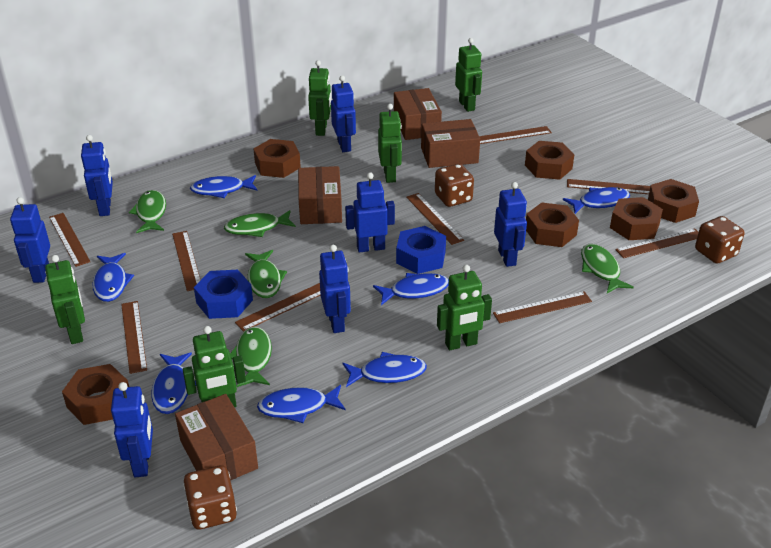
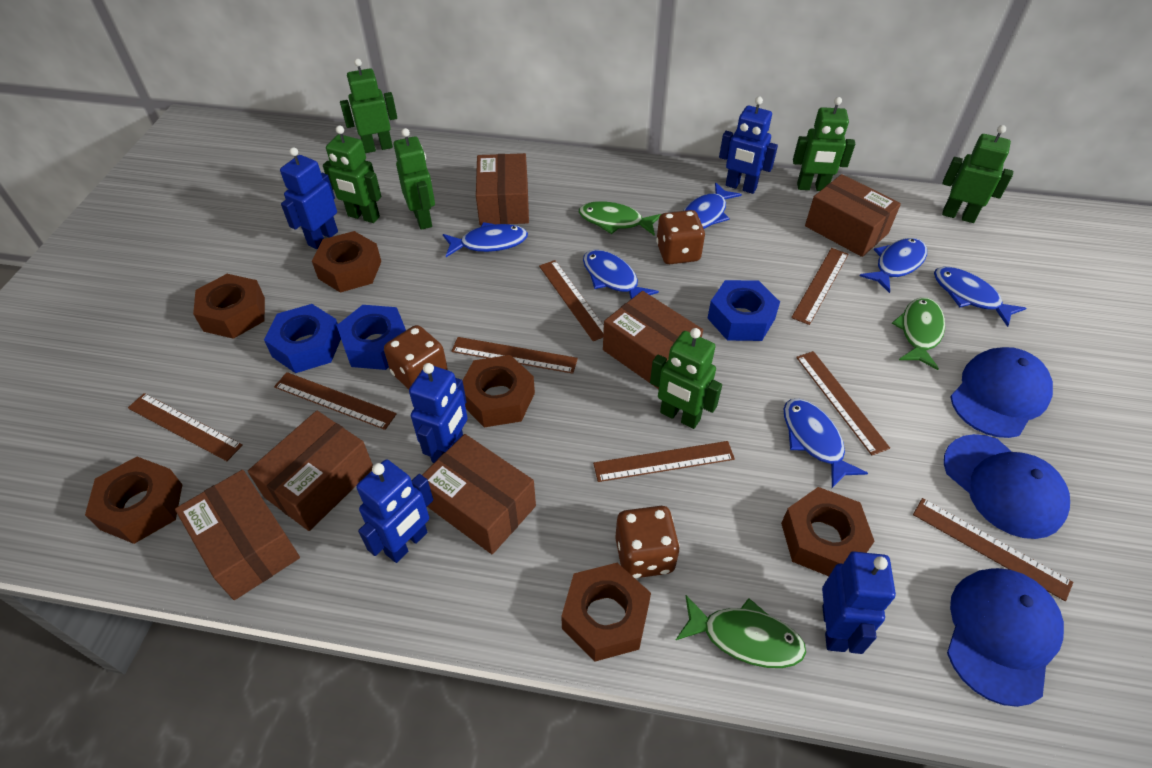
blue cap: 0 -> 3
blue fish: 7 -> 6
blue nut: 2 -> 3
blue robot: 7 -> 5
brown box: 4 -> 6
brown ruler: 9 -> 8
green fish: 5 -> 3

